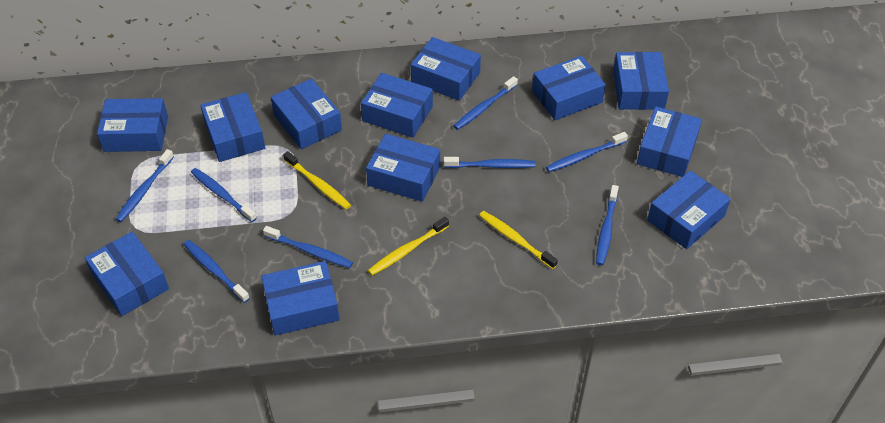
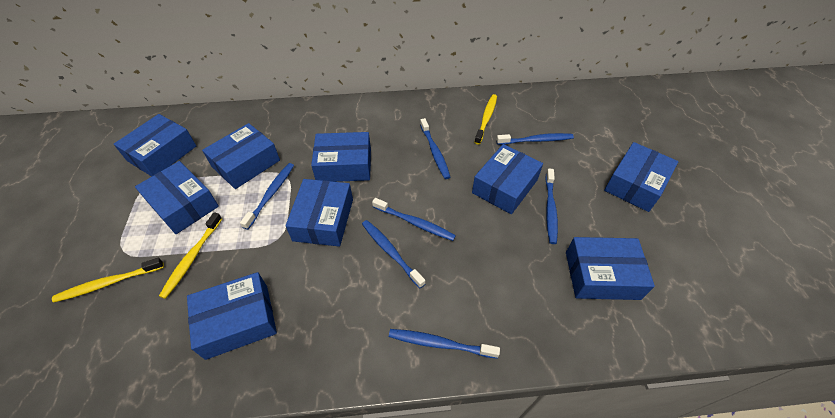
blue box: 12 -> 9
blue toothbrush: 8 -> 7

